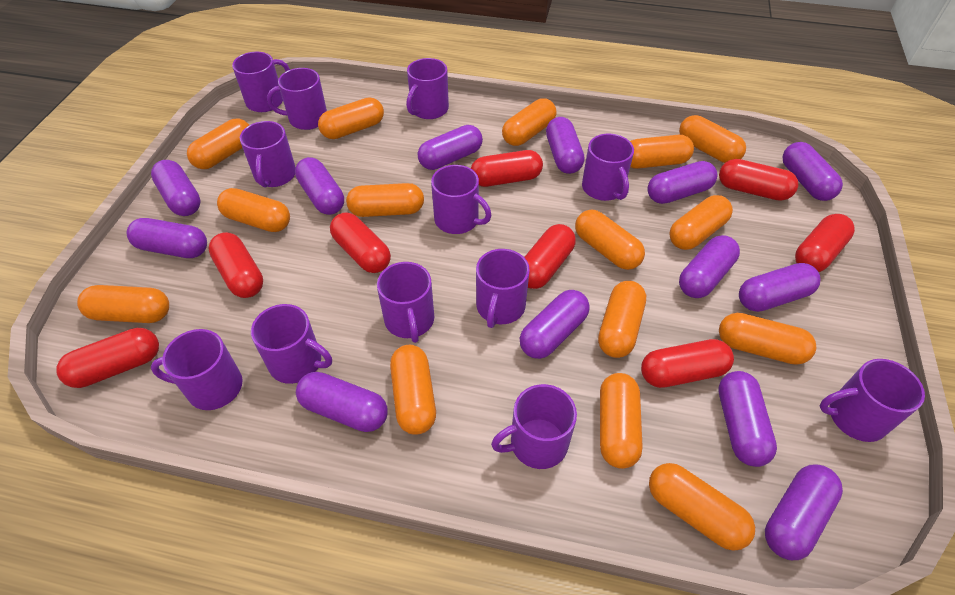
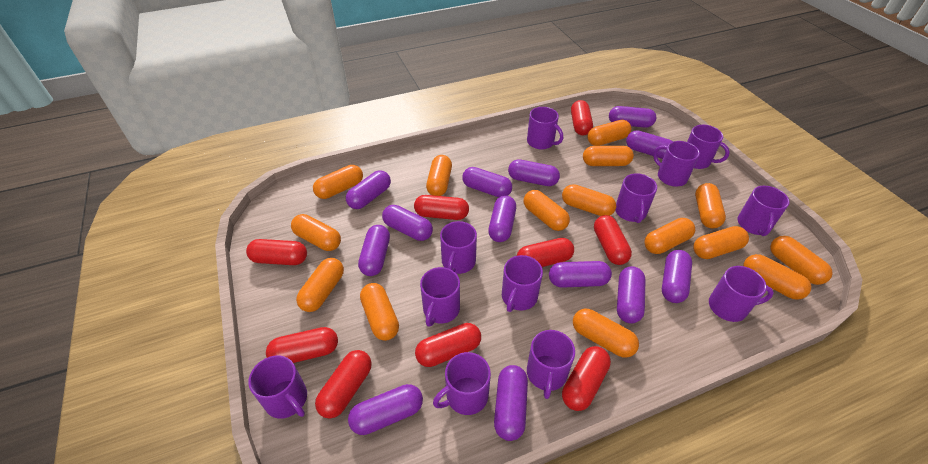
red capsule: 8 -> 9

